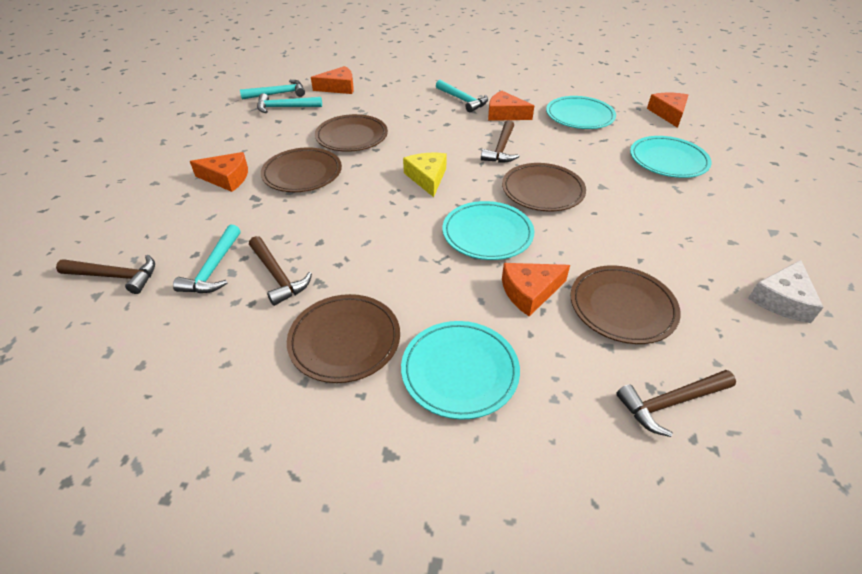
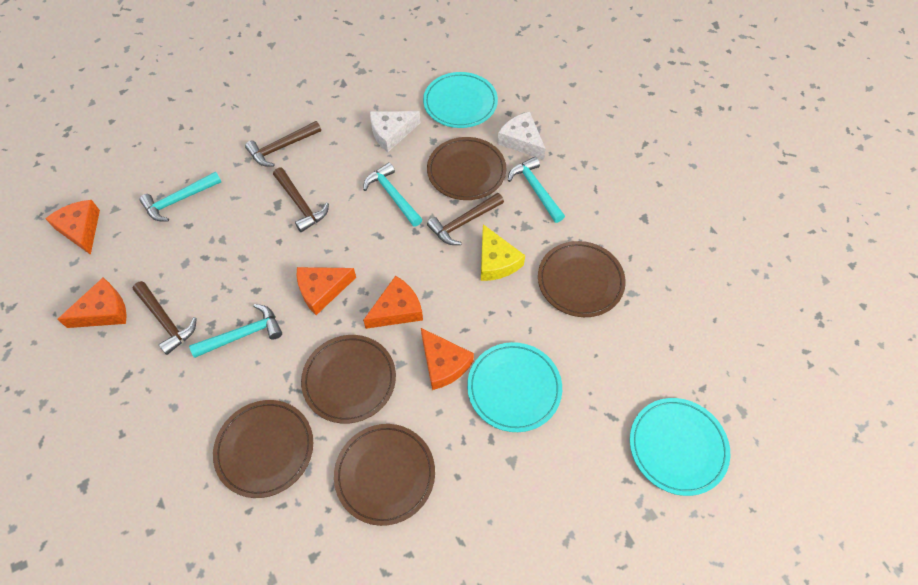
turquoise plate: 4 -> 3
white cheese: 1 -> 2

